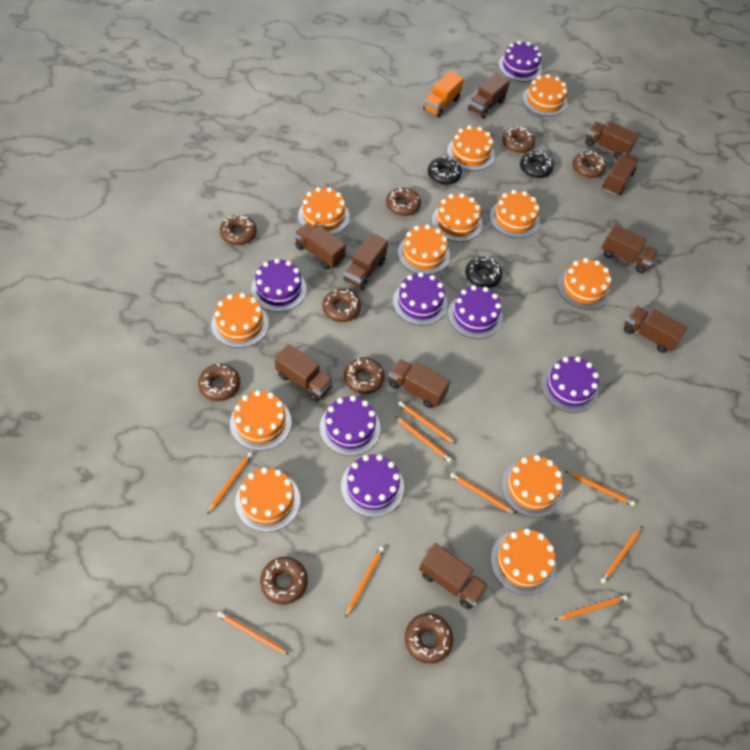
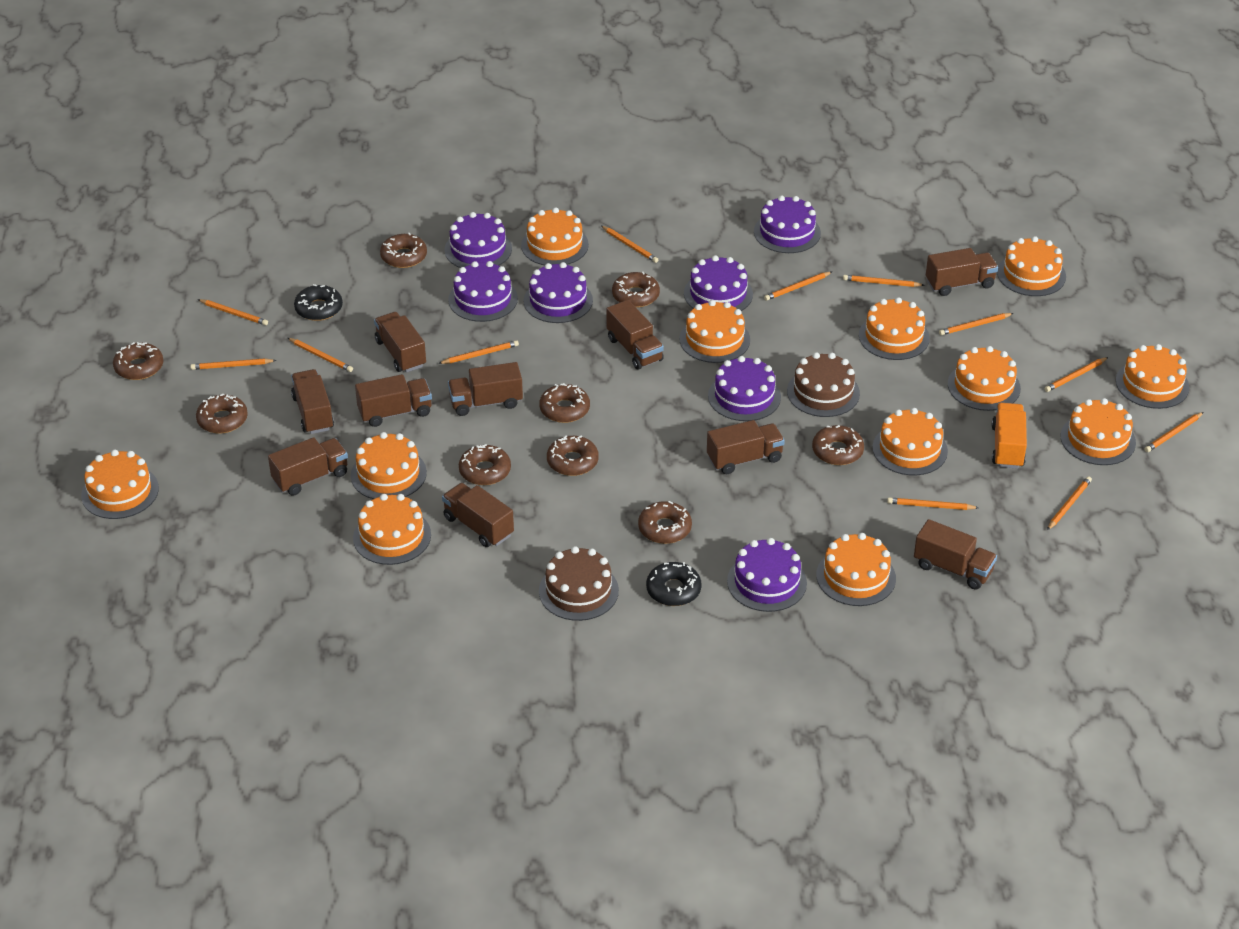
black donut: 3 -> 2
brown cake: 0 -> 2
orange pencil: 9 -> 12

